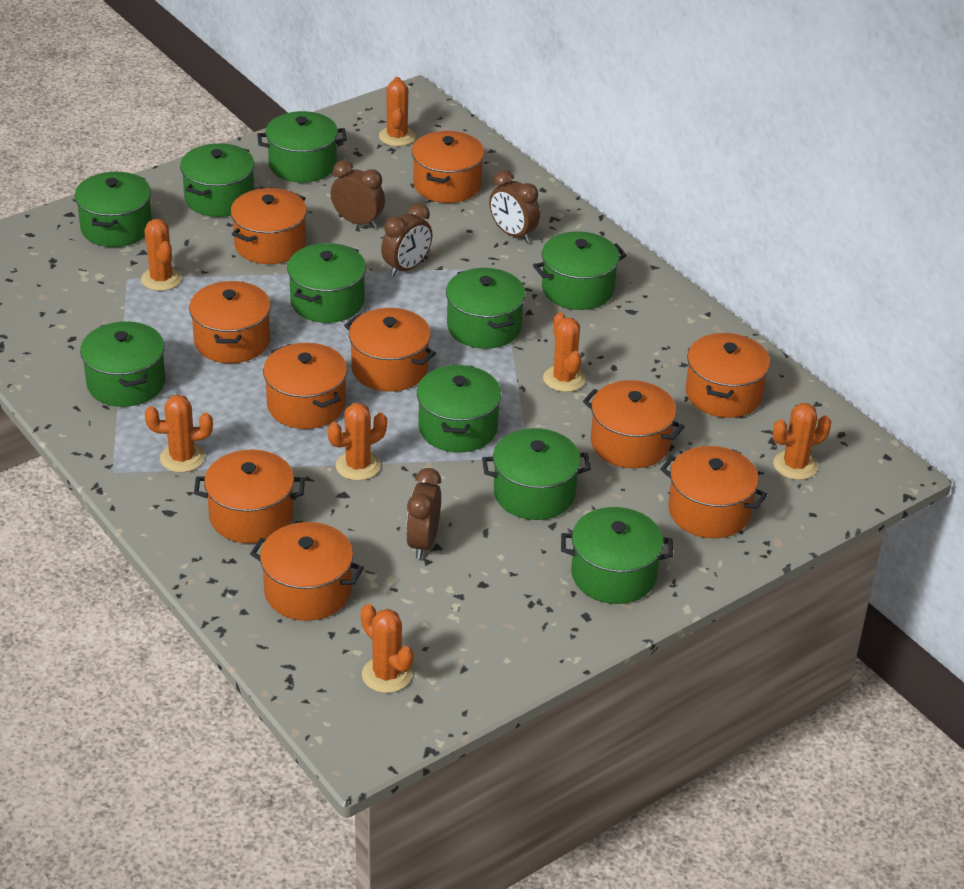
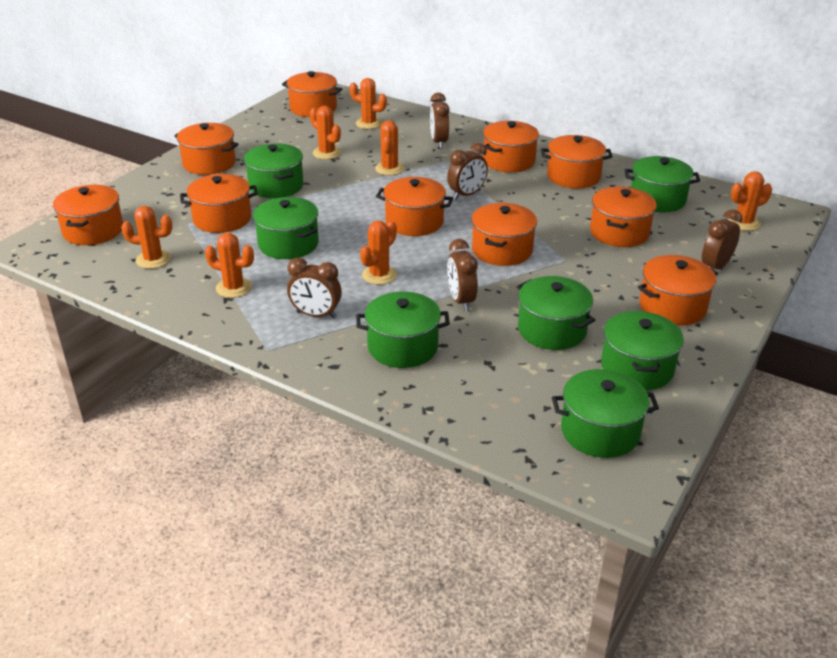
brown clock: 4 -> 5
green pot: 10 -> 7

